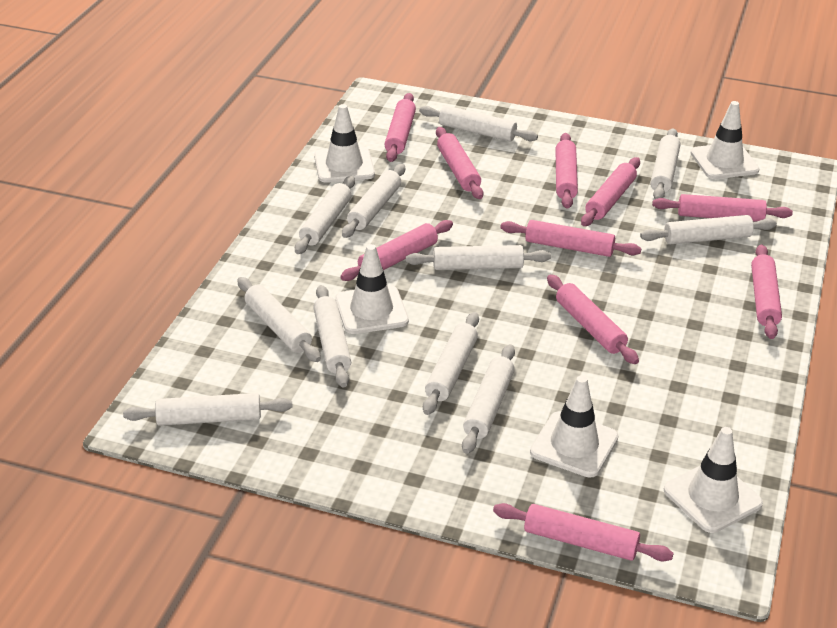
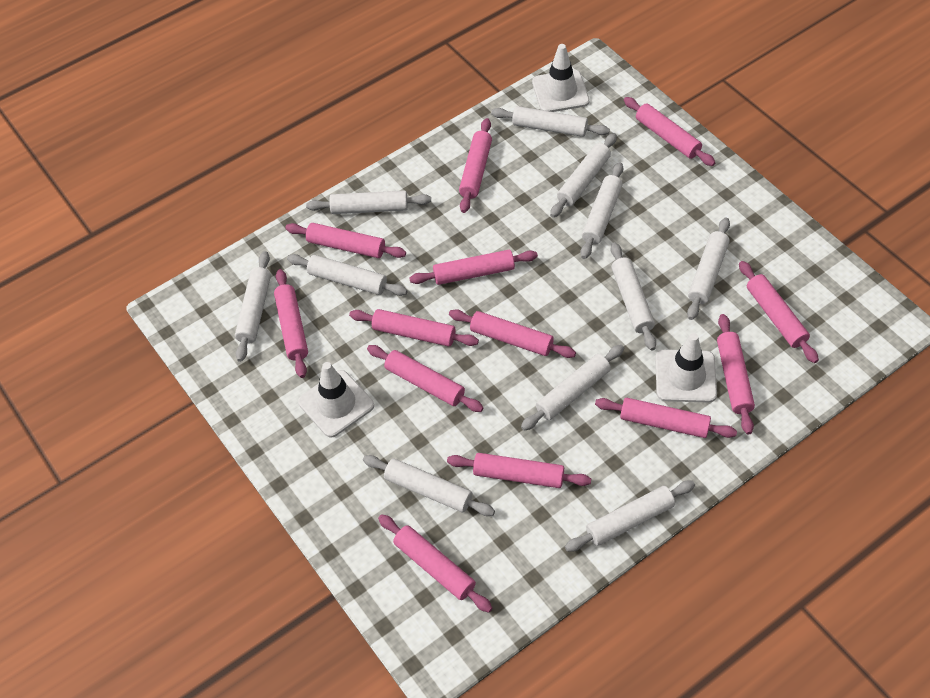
pink rolling pin: 10 -> 13
white traffic cone: 5 -> 3

